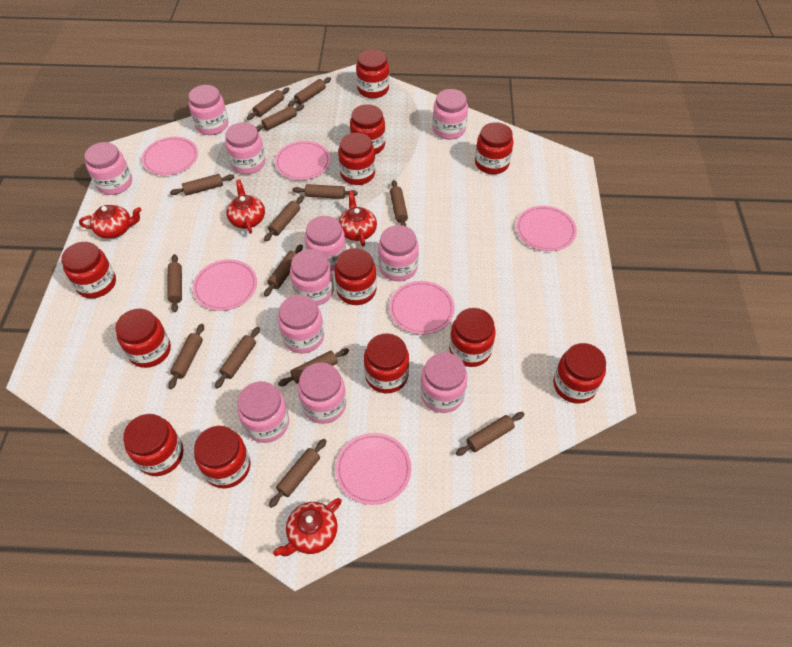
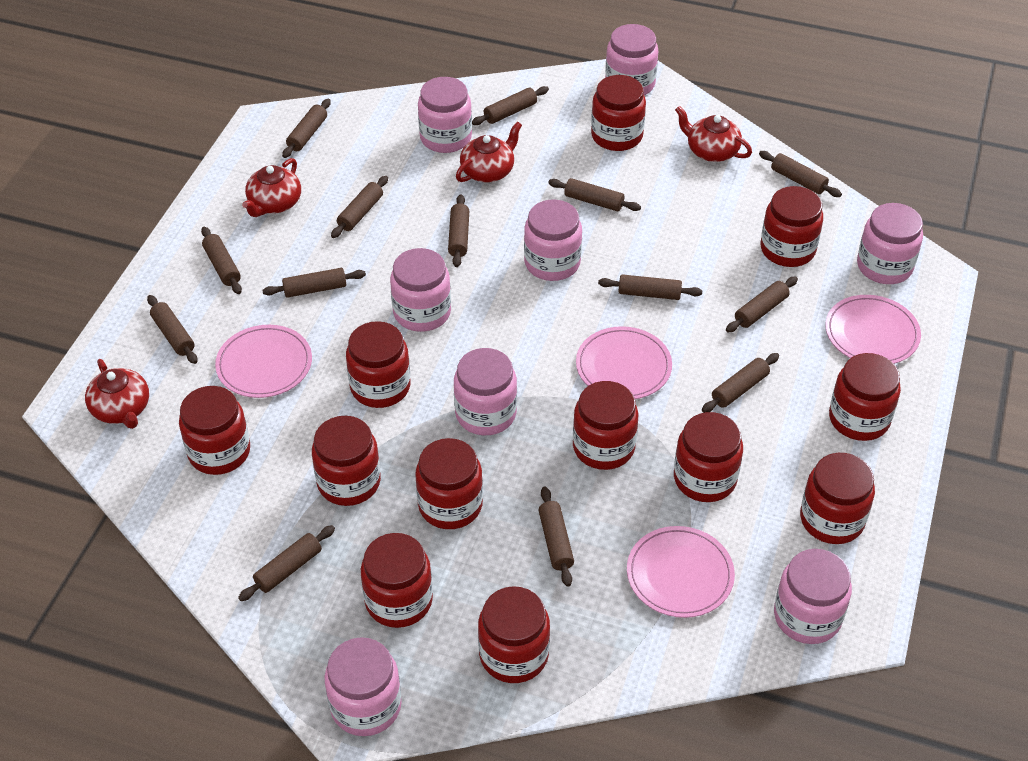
pink jar: 11 -> 8
pink plate: 6 -> 4

